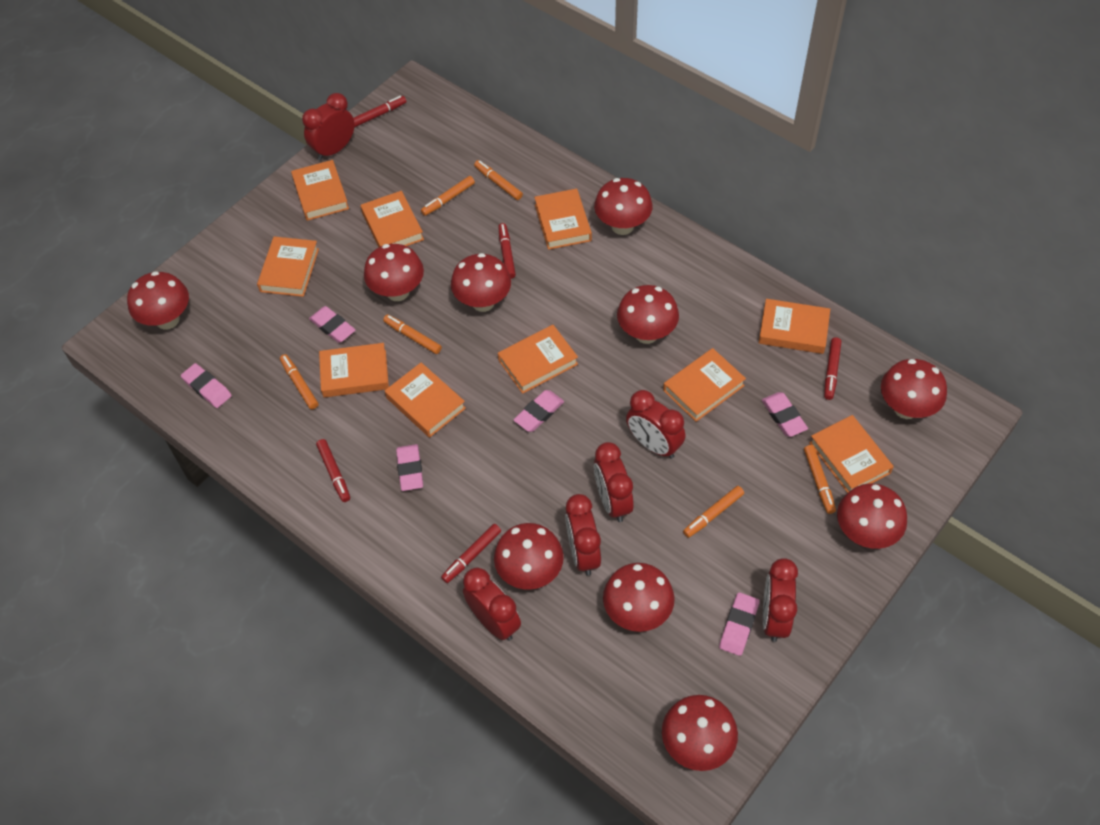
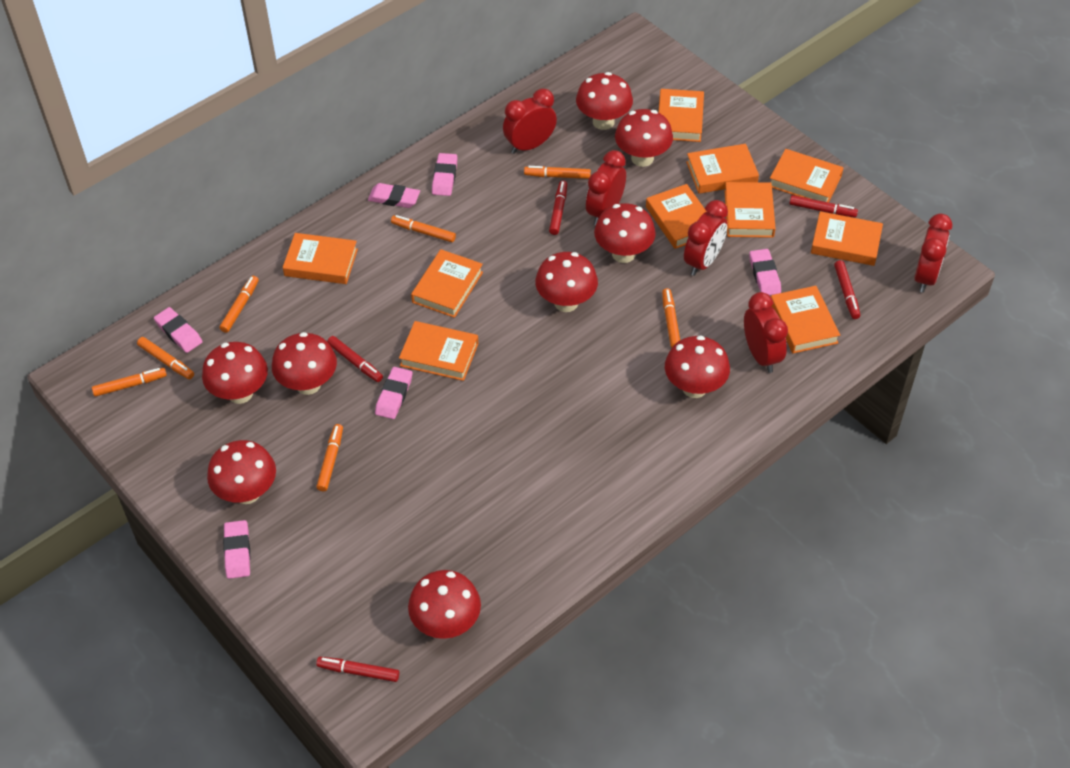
orange marker: 6 -> 7
red clock: 6 -> 5
red mushroom: 10 -> 9

